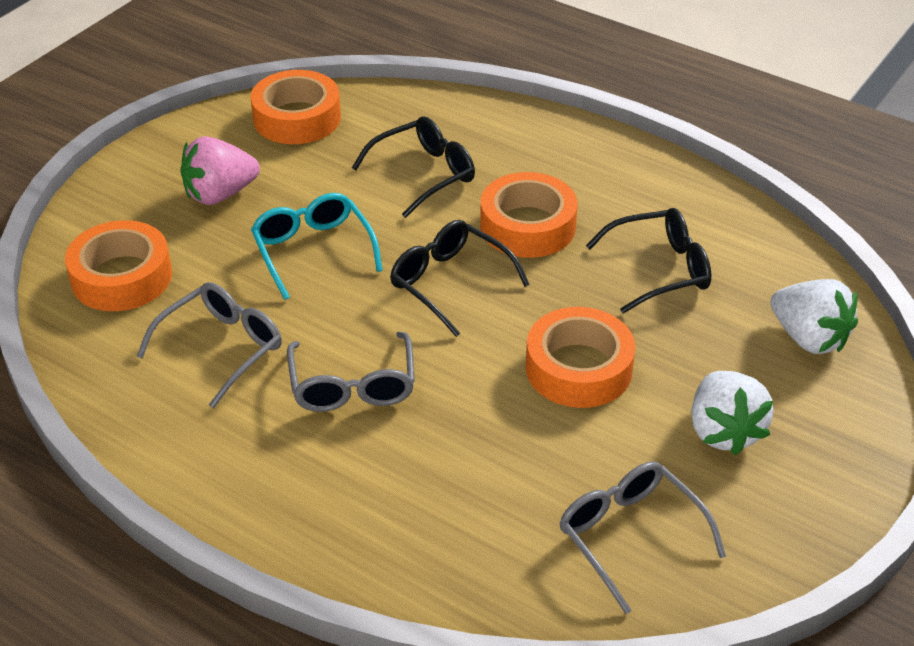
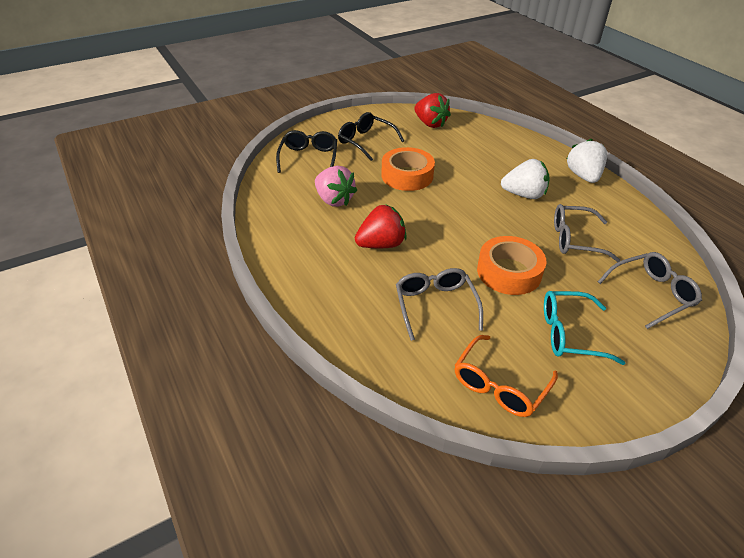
black glasses: 3 -> 2
orange glasses: 0 -> 1
orange tape: 4 -> 2
red strawberry: 0 -> 2

